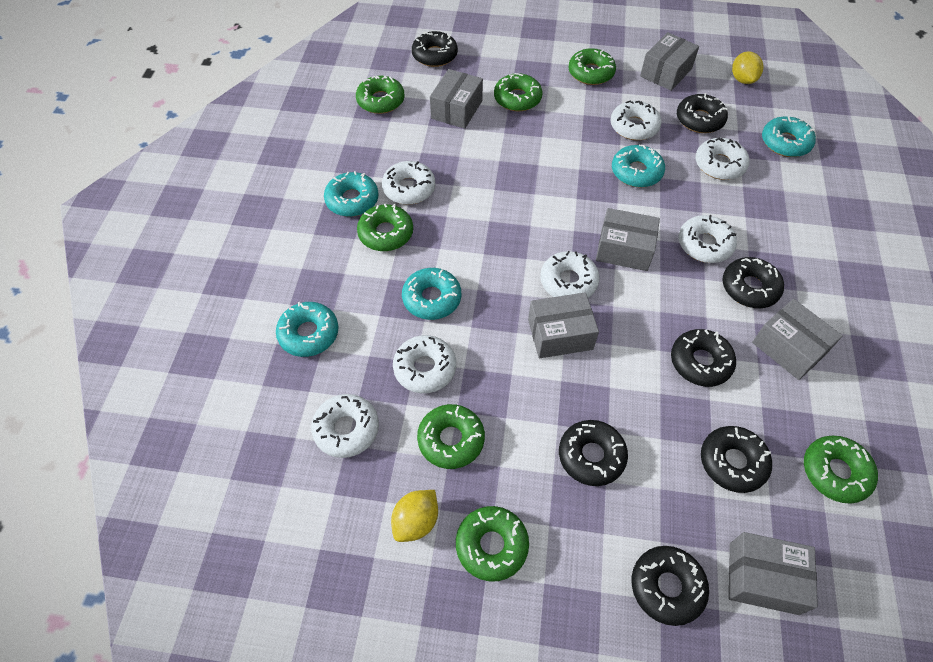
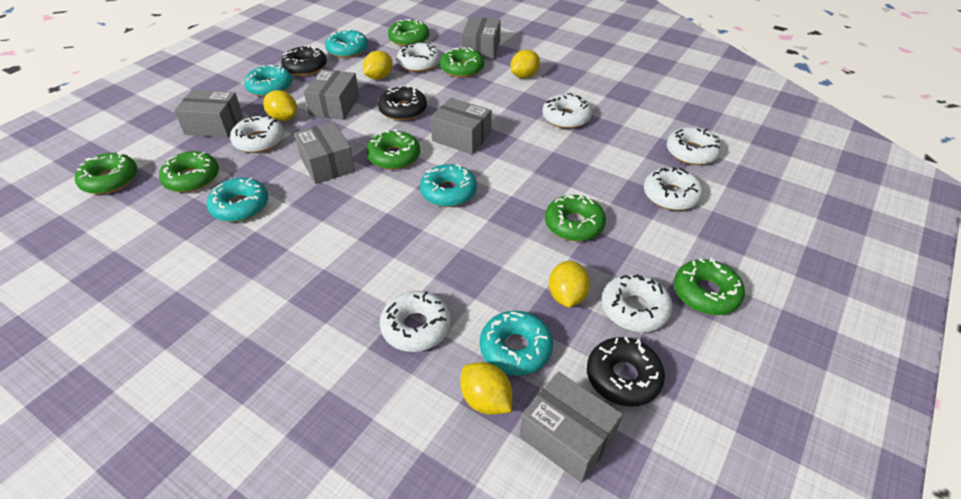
black donut: 7 -> 3
yellow lemon: 2 -> 5

